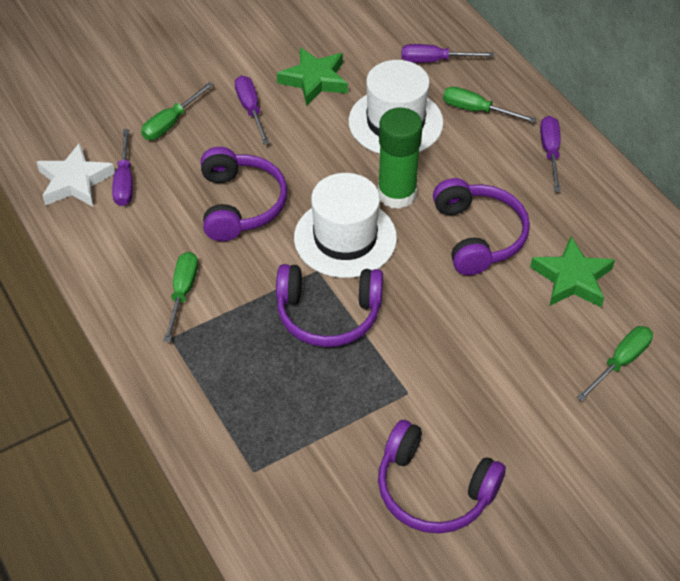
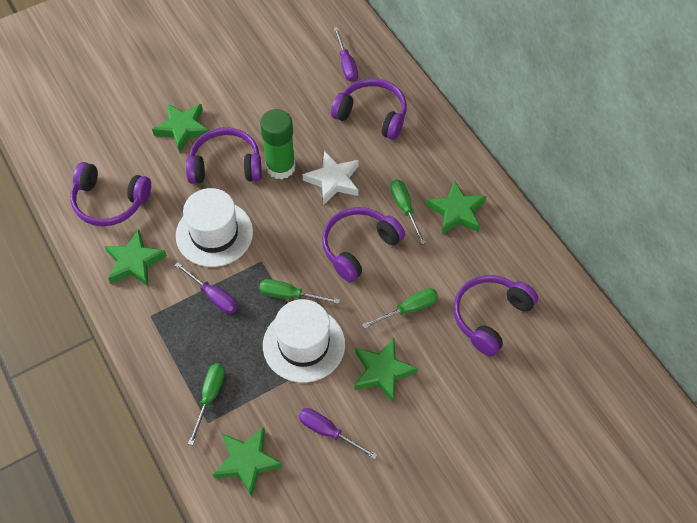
green star: 2 -> 5
purple headphones: 4 -> 5
purple screwdriver: 4 -> 3

